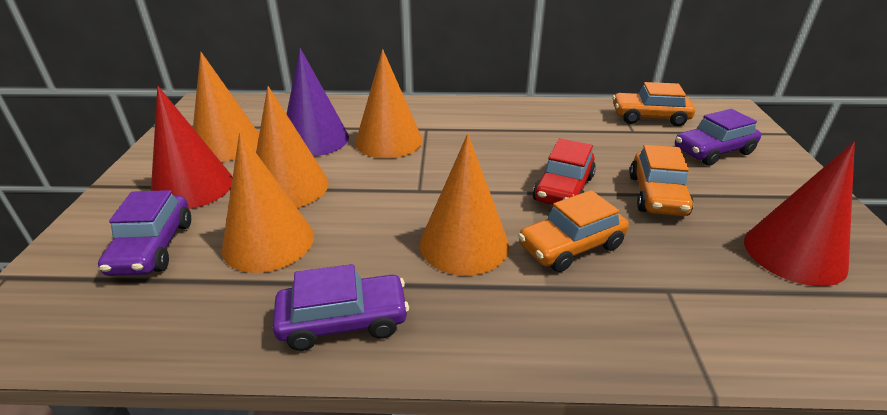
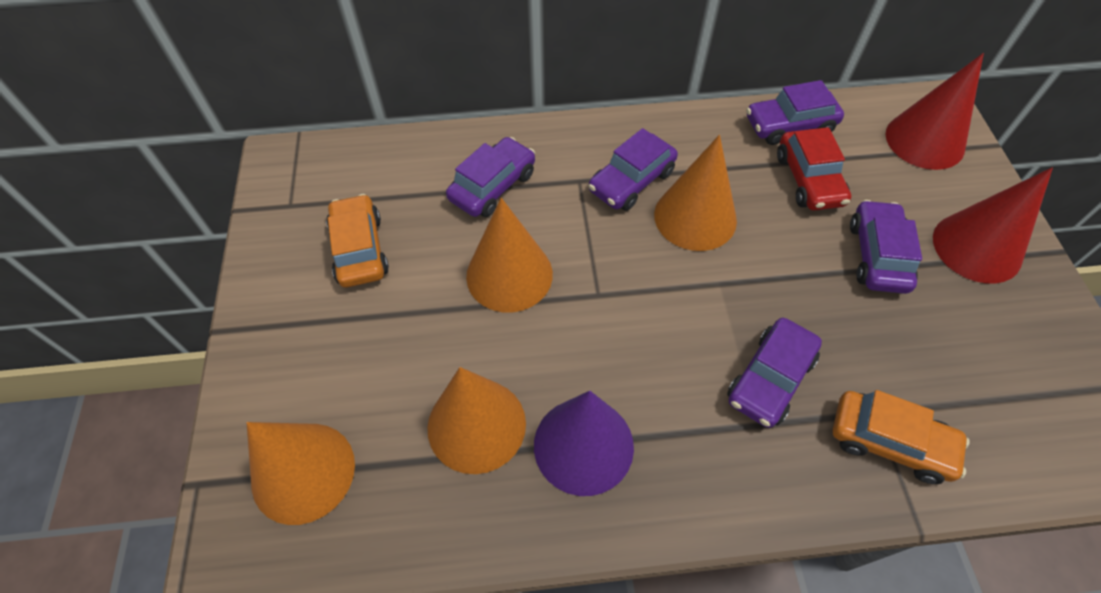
orange car: 3 -> 2
orange cone: 5 -> 4
purple car: 3 -> 5

